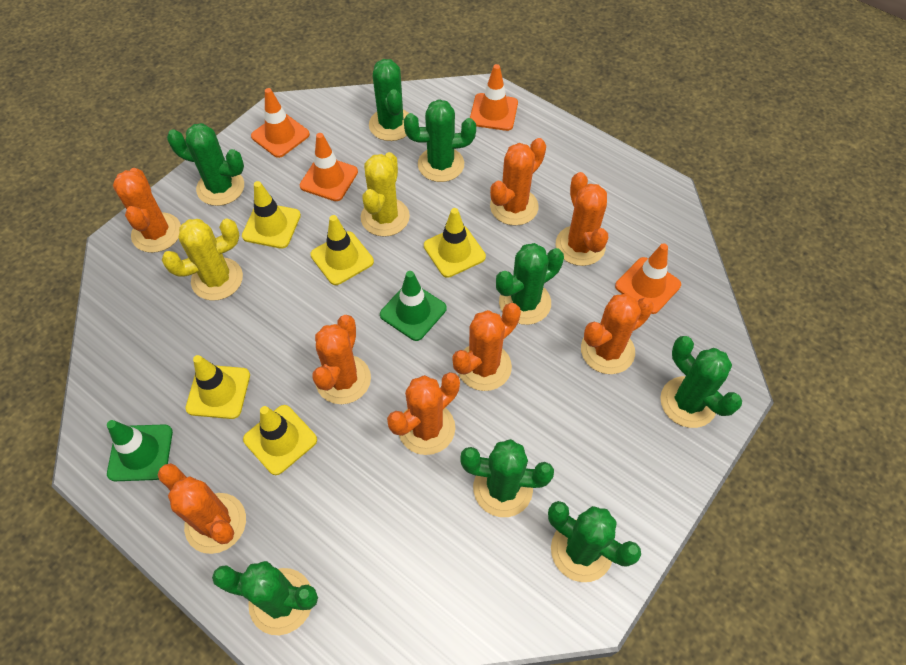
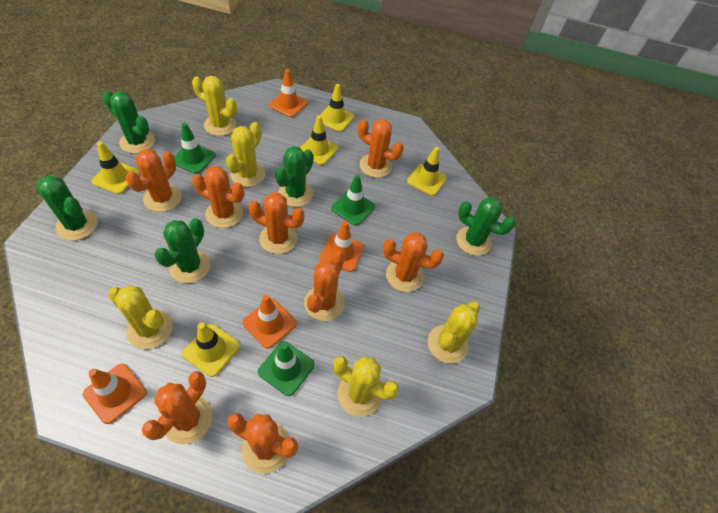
green cactus: 8 -> 5
green traffic cone: 2 -> 3
yellow cactus: 2 -> 5

